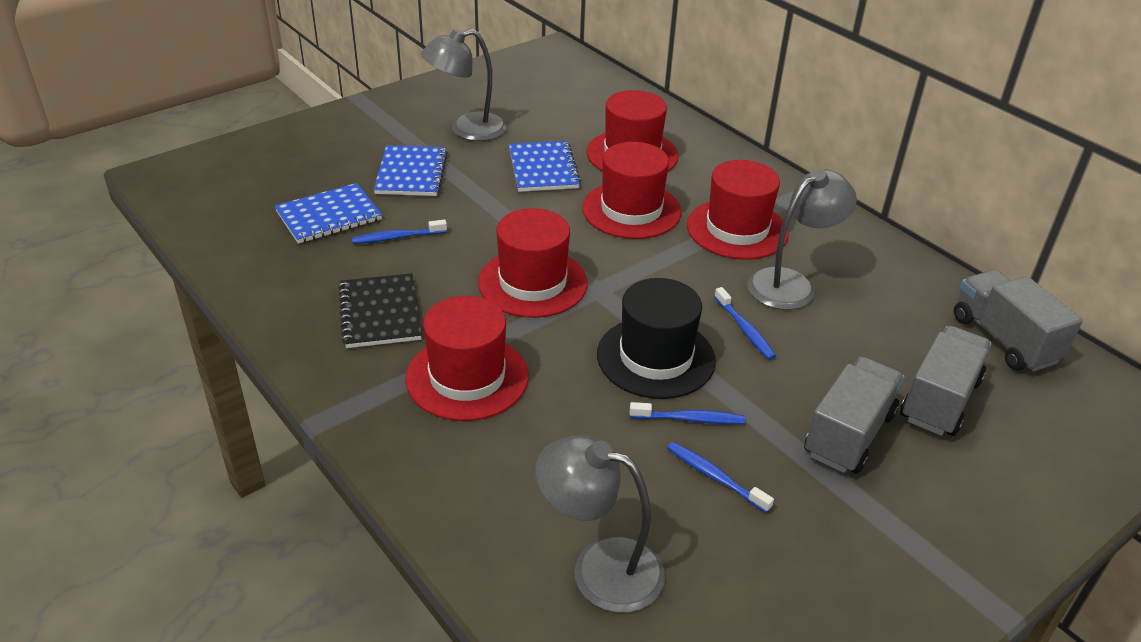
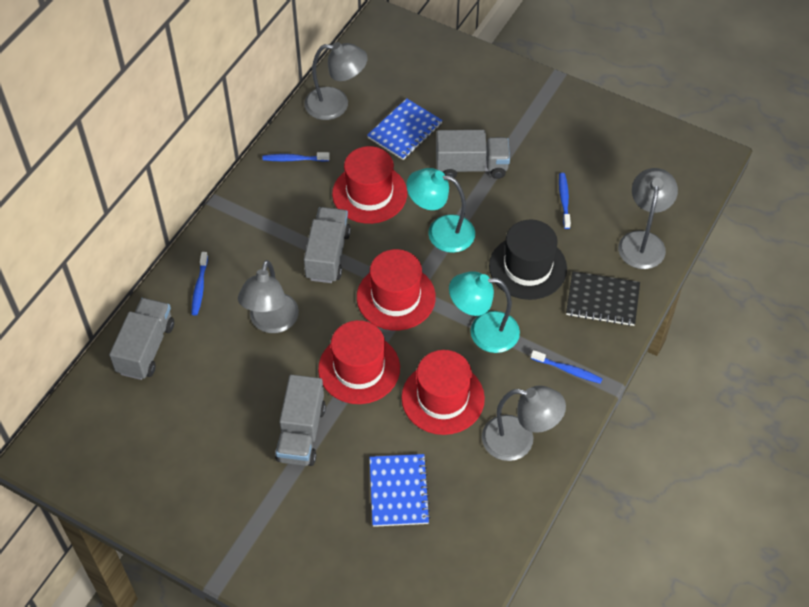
blue notebook: 3 -> 2
grey lamp: 3 -> 4
grey truck: 3 -> 4
red hat: 5 -> 4
turquoise lamp: 0 -> 2

